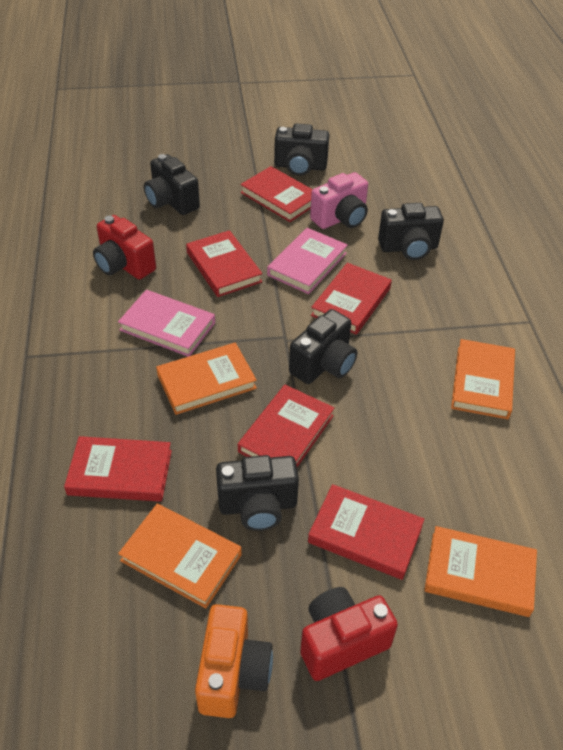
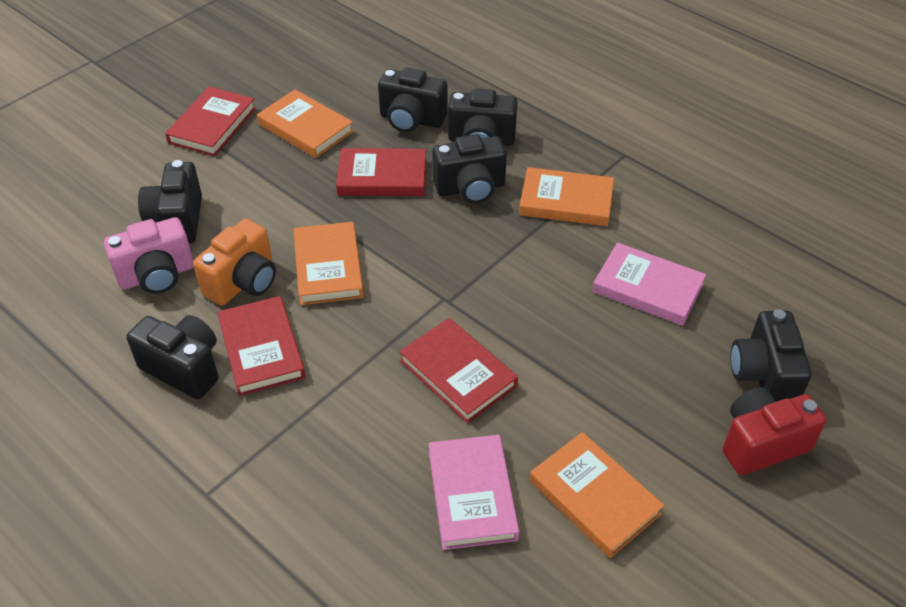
black camera: 5 -> 6
red book: 6 -> 4
red camera: 2 -> 1

